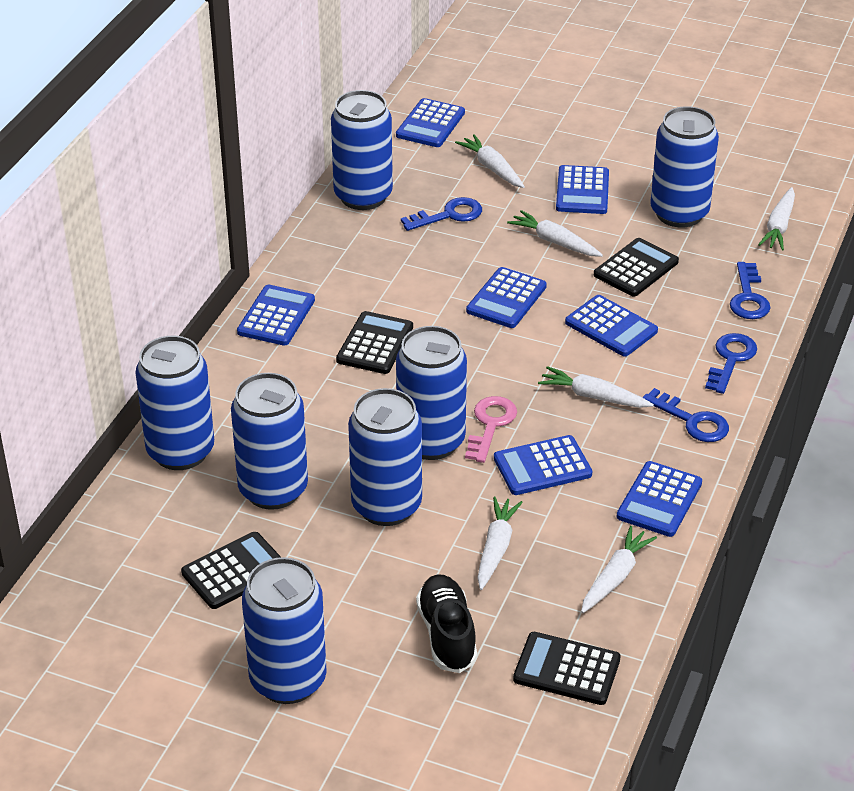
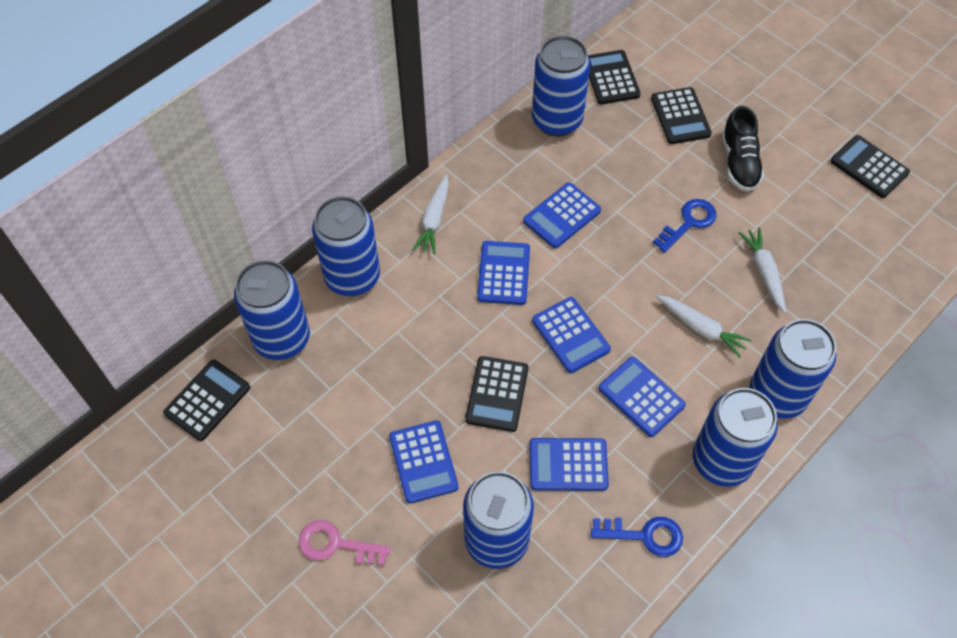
black calculator: 4 -> 5
blue calculator: 7 -> 6
blue can: 7 -> 6
blue key: 4 -> 2
white carrot: 6 -> 3

